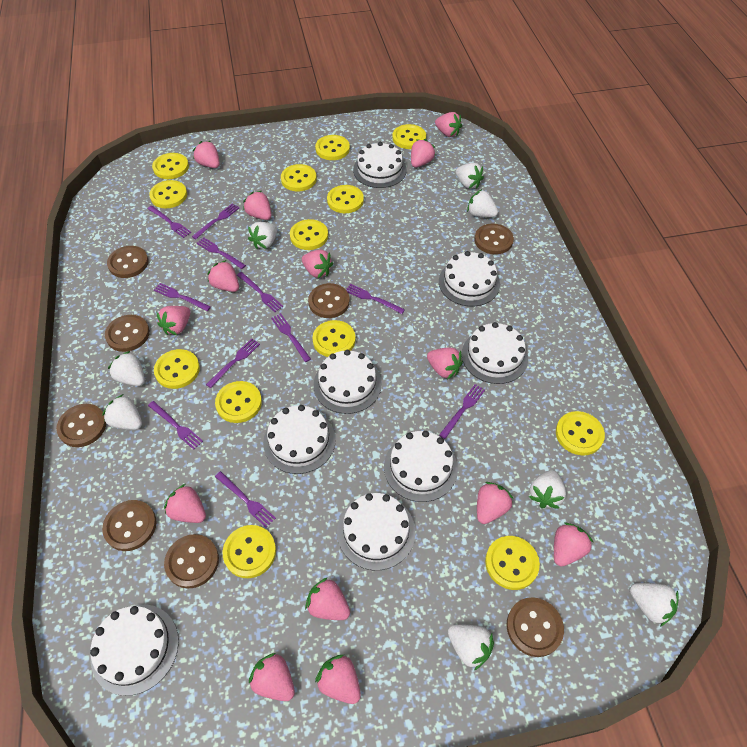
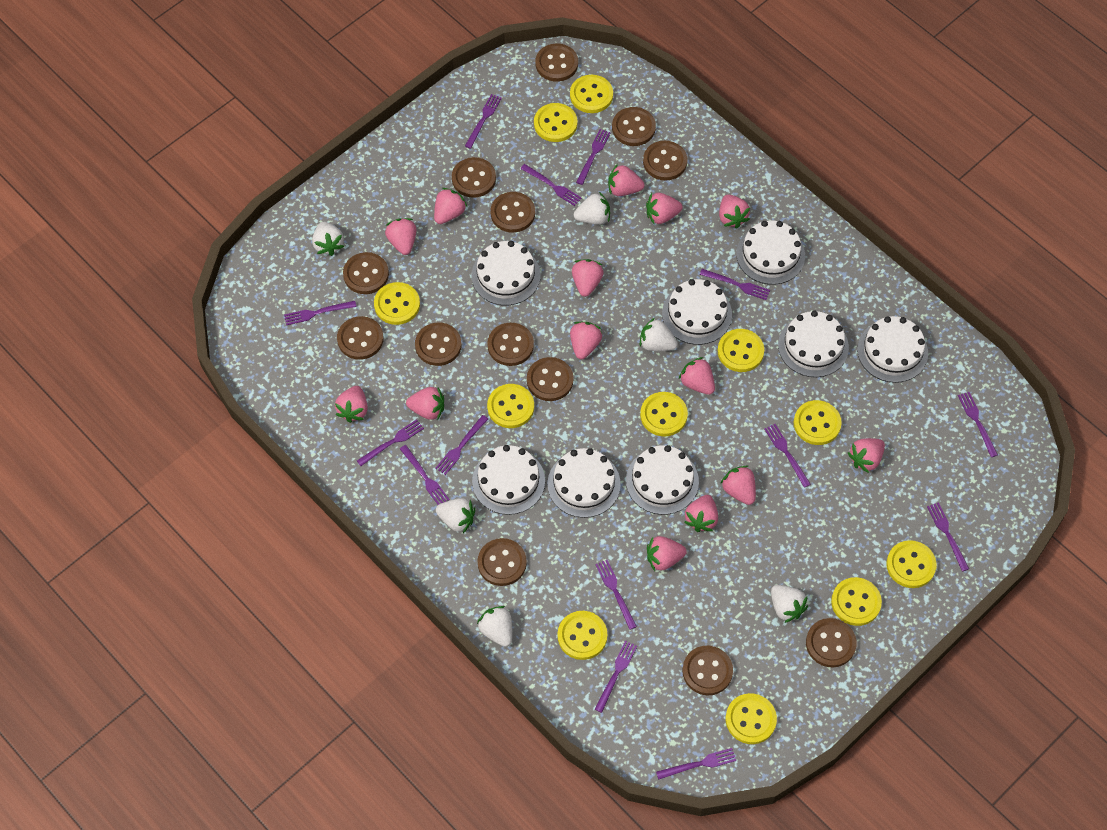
brown button: 8 -> 13
purple fork: 11 -> 14
white strawberry: 8 -> 6
yellow button: 13 -> 11

